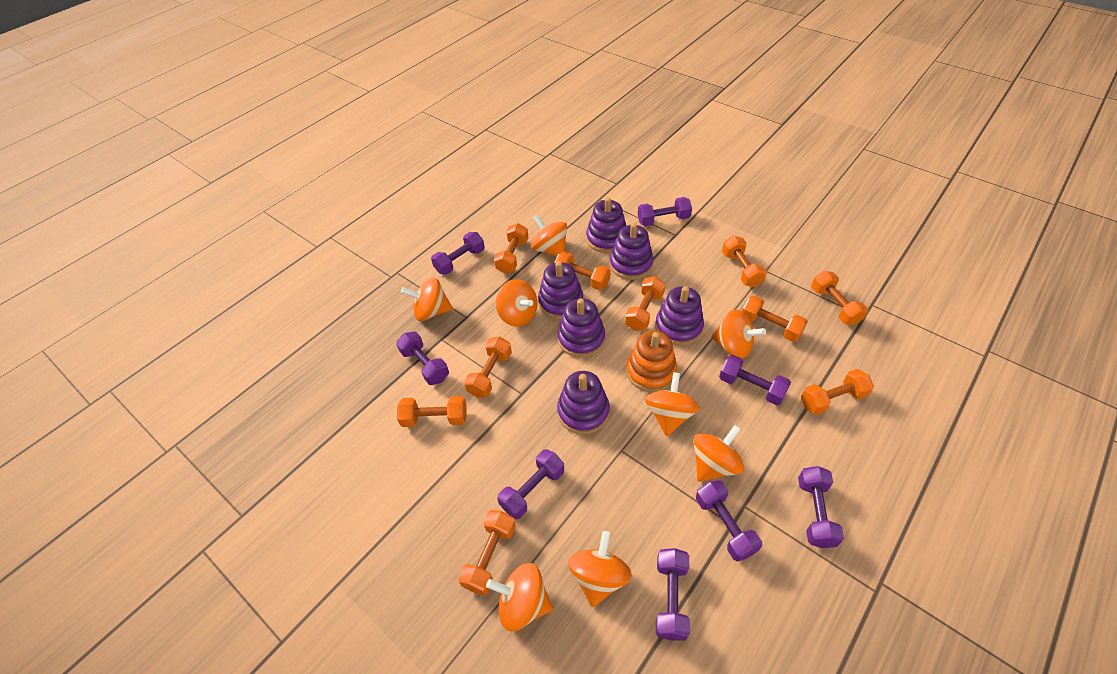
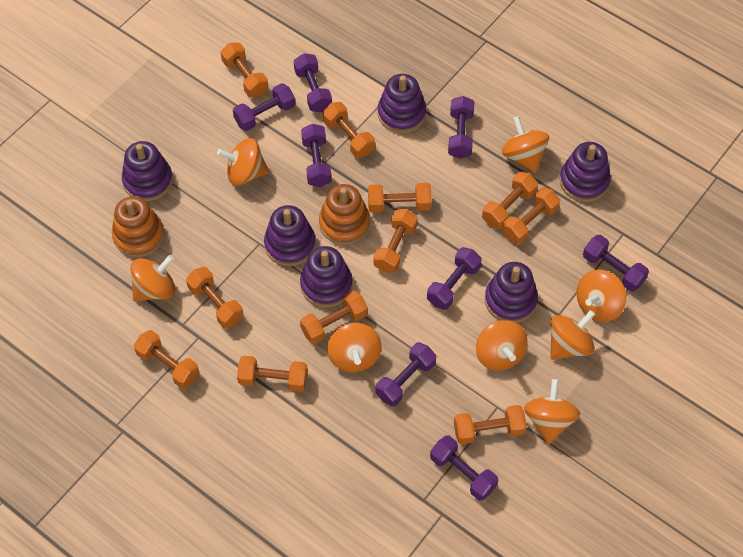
orange dumbbell: 10 -> 11
orange stacking toy: 1 -> 2

